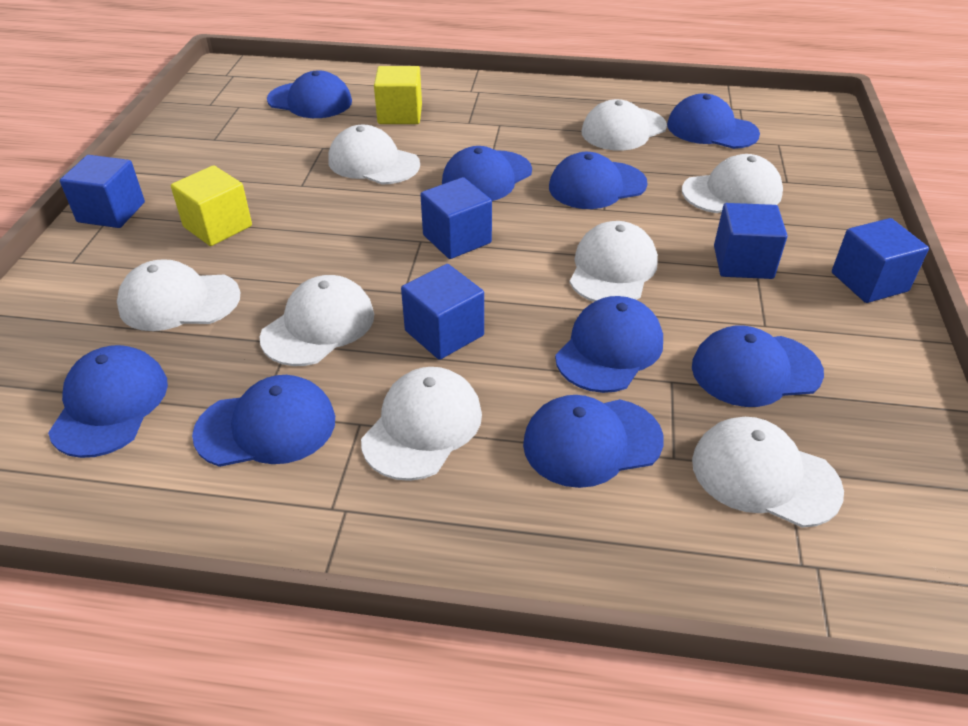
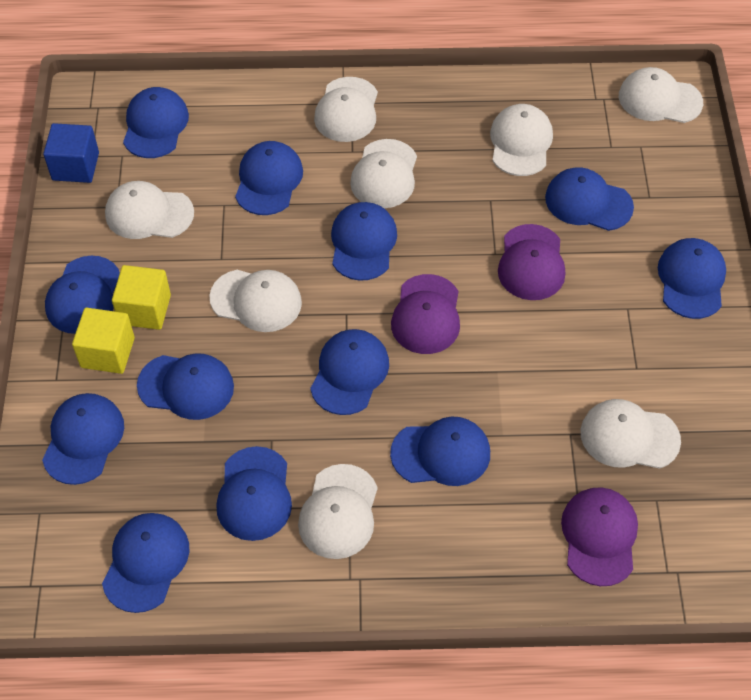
blue cap: 9 -> 12
blue cube: 5 -> 1
purple cap: 0 -> 3

